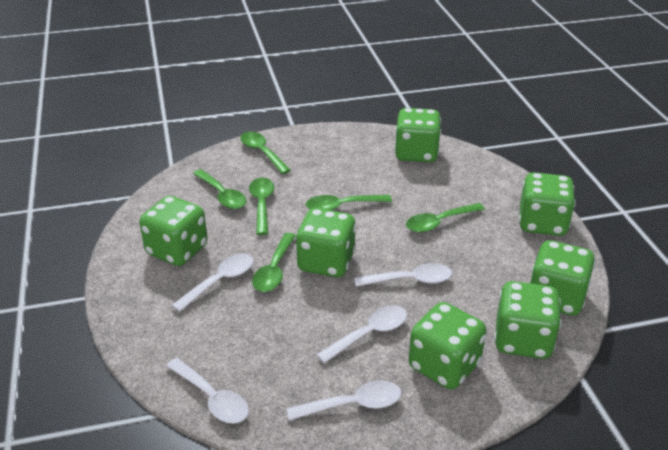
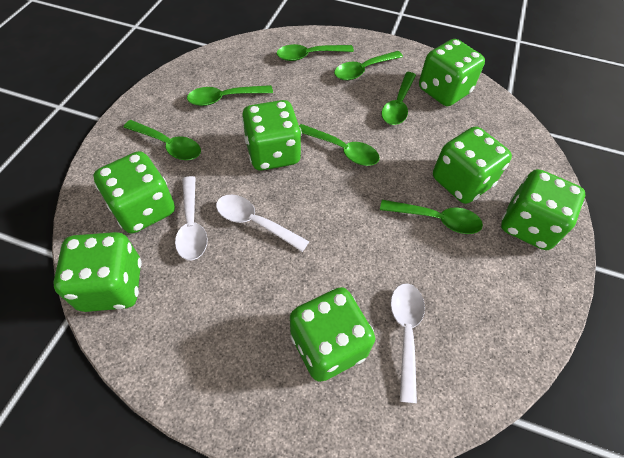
green spoon: 6 -> 7
white spoon: 5 -> 3

